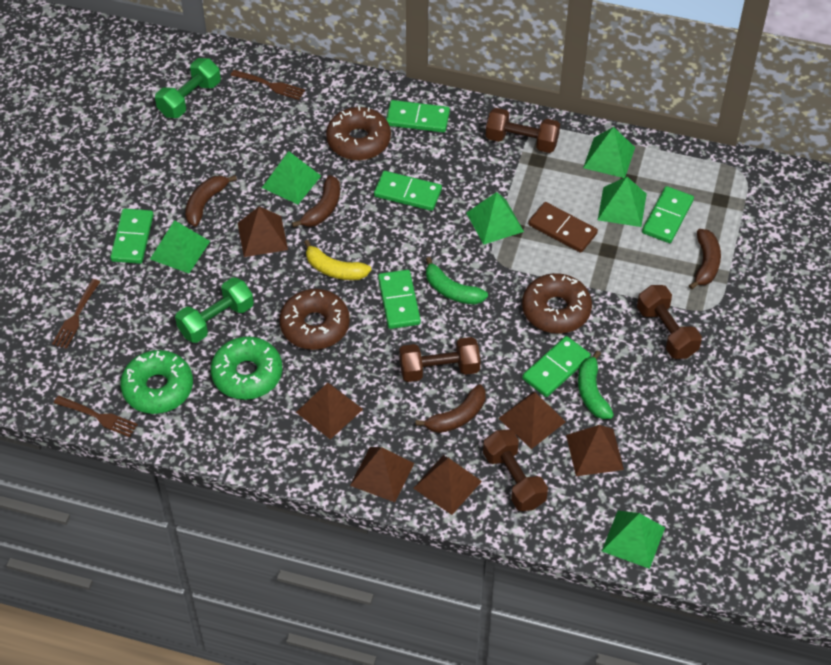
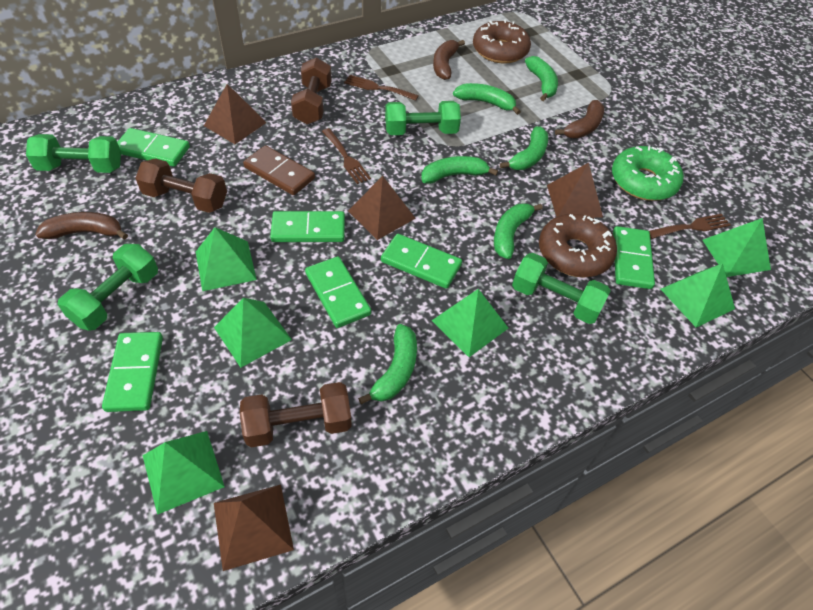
brown banana: 4 -> 3
brown donut: 3 -> 2
brown dumbbell: 4 -> 3
brown pyramid: 6 -> 4
green banana: 2 -> 6
green donut: 2 -> 1
green dumbbell: 2 -> 4
yellow banana: 1 -> 0

